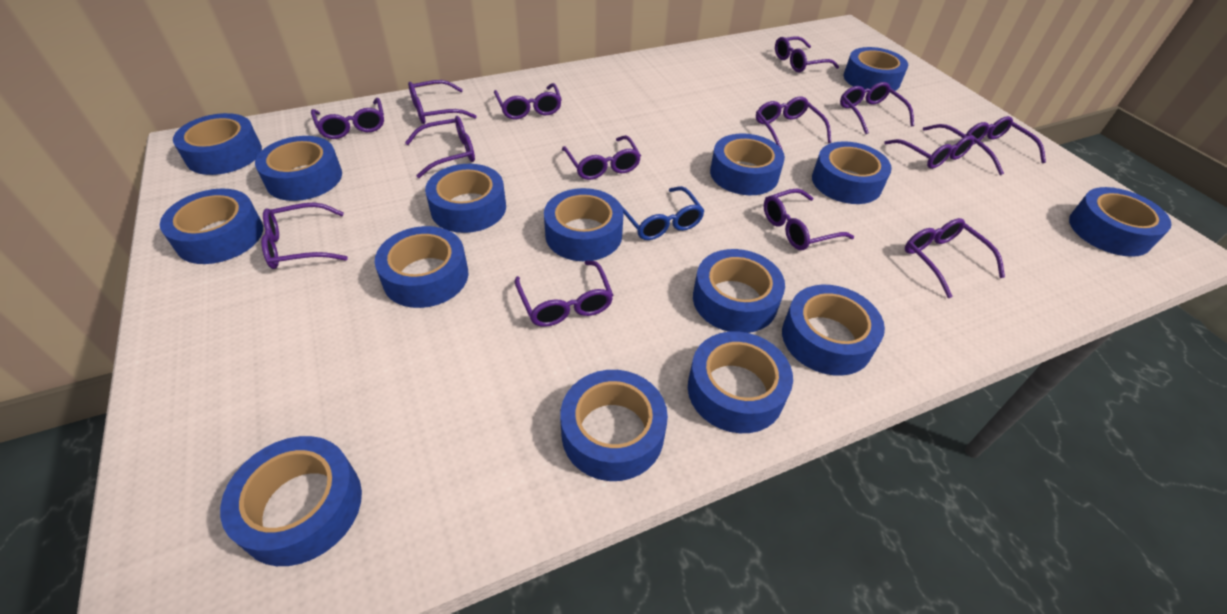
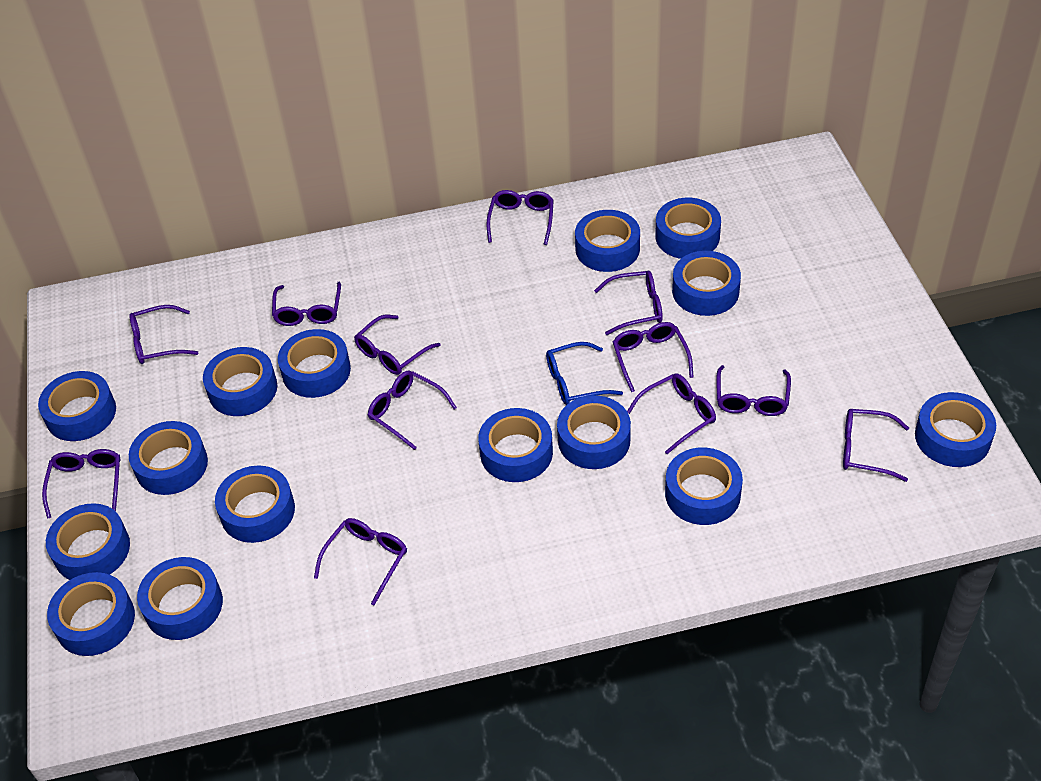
purple glasses: 14 -> 12

